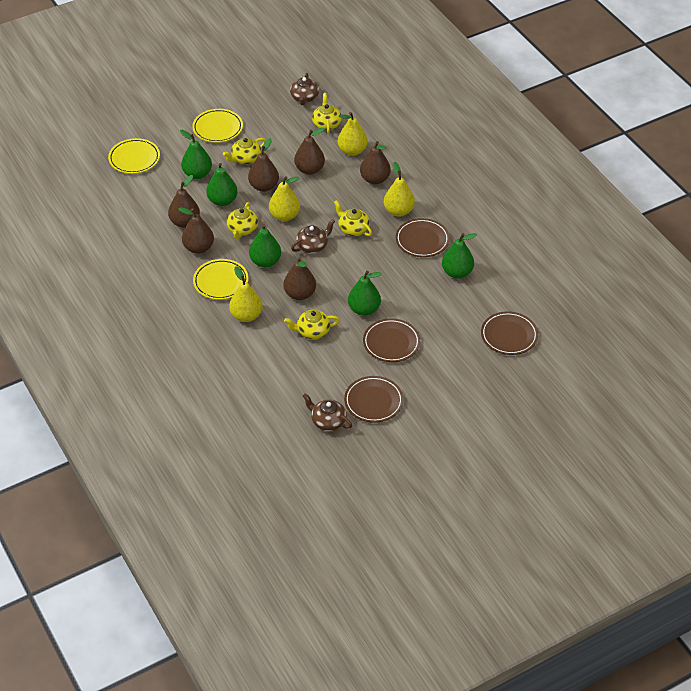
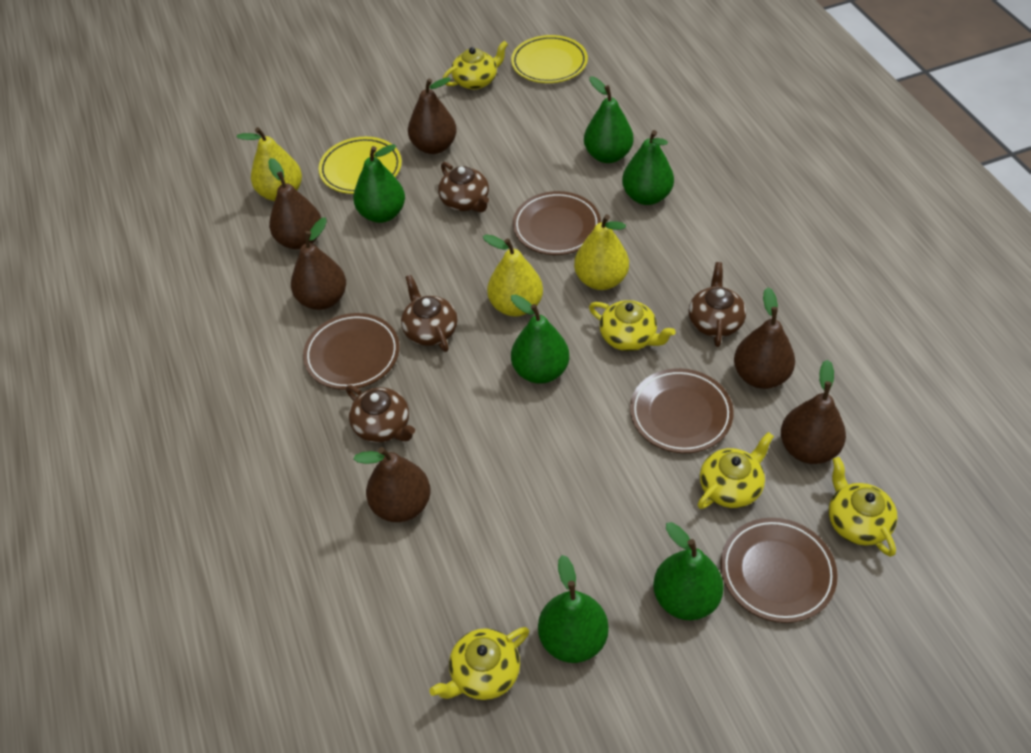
brown teapot: 3 -> 4
green pear: 5 -> 6
yellow pear: 4 -> 3
yellow plate: 3 -> 2

